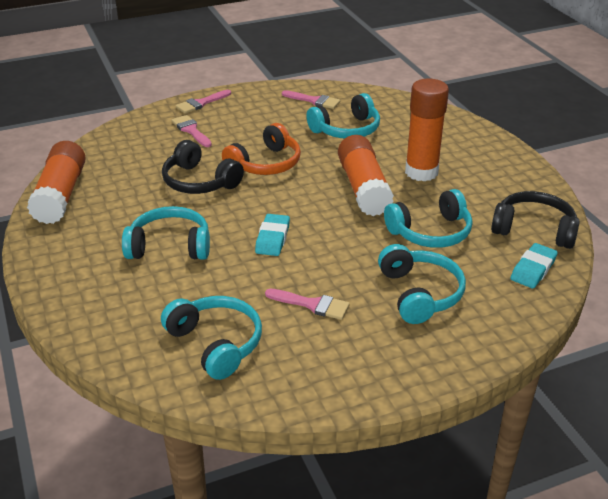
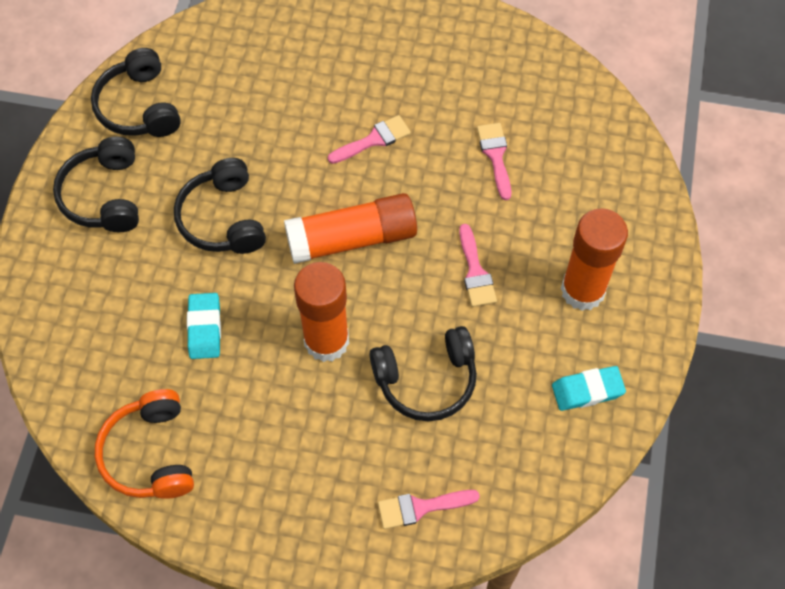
black headphones: 2 -> 4
turquoise headphones: 5 -> 0

